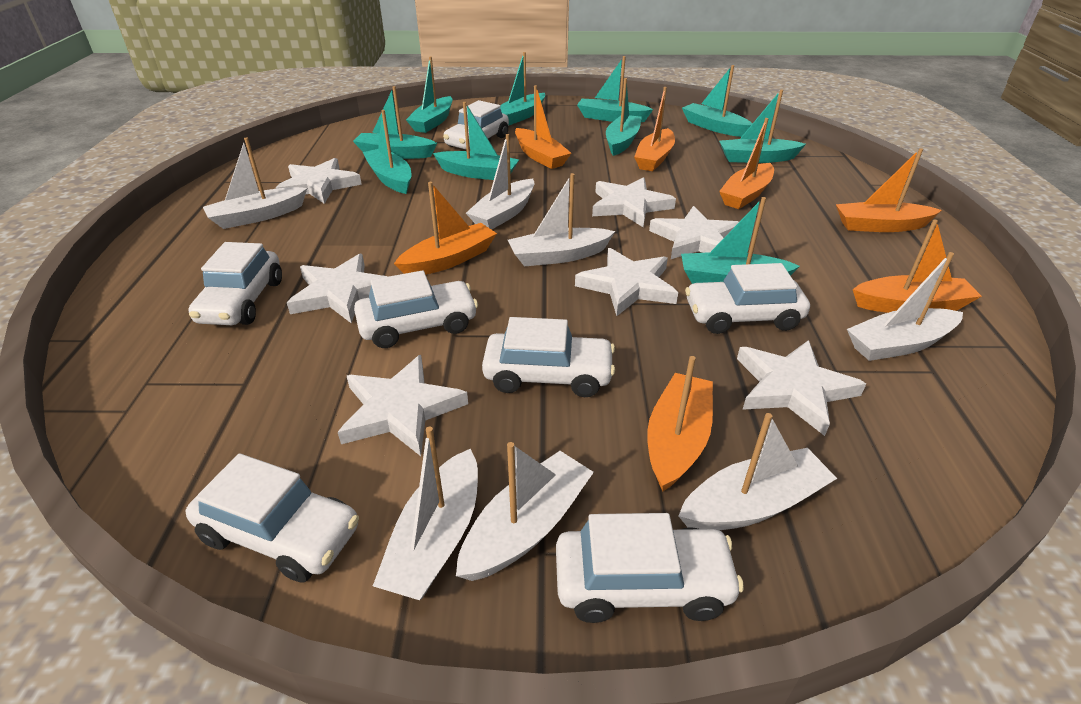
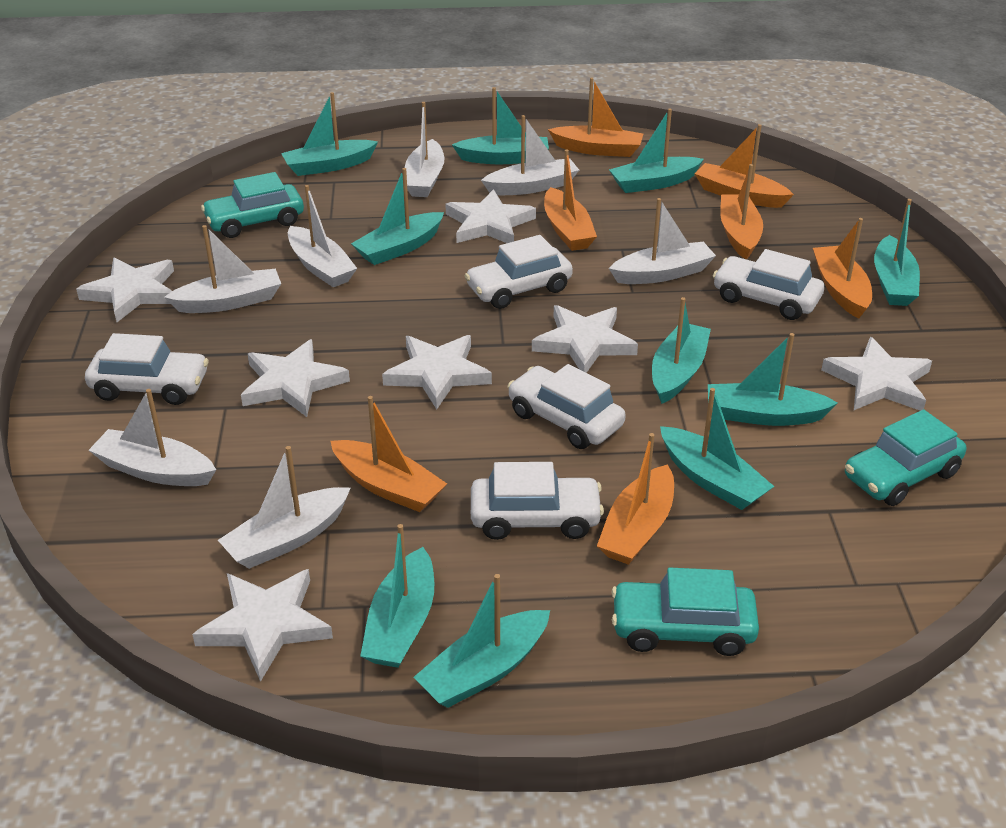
turquoise car: 0 -> 3
white car: 7 -> 5

